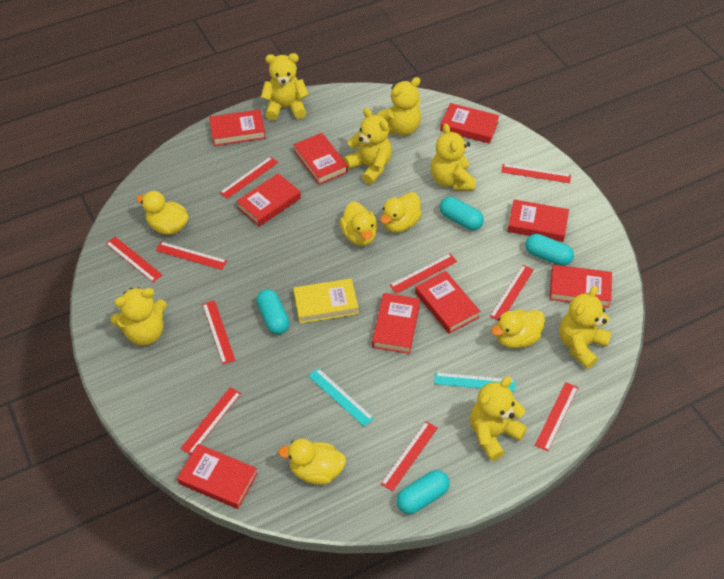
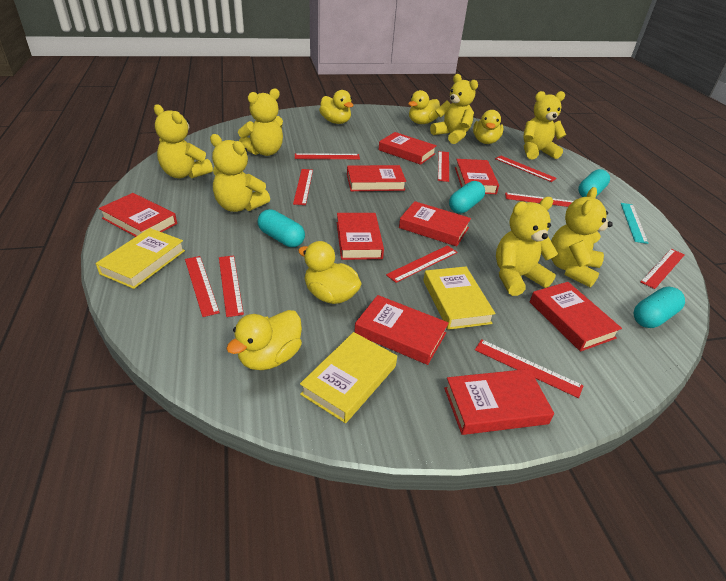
turquoise ruler: 2 -> 1
yellow book: 1 -> 3

